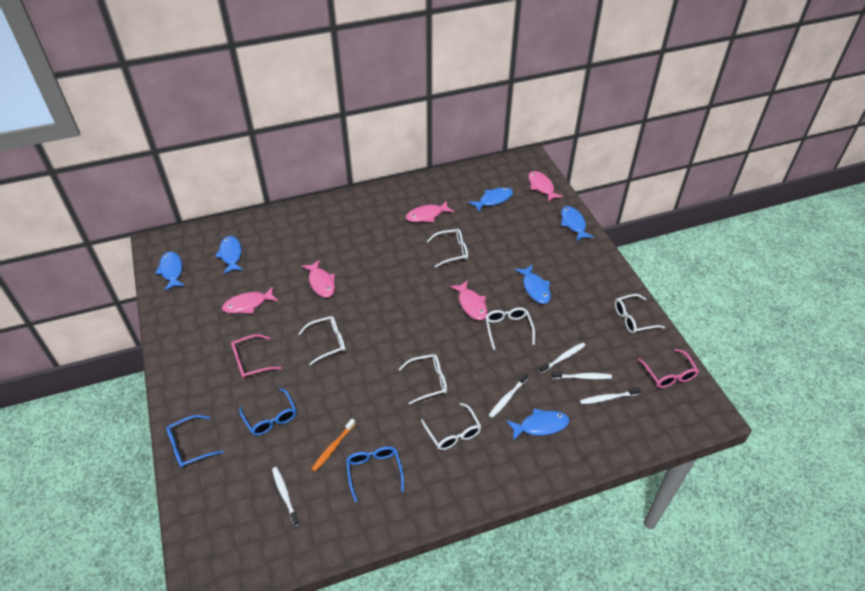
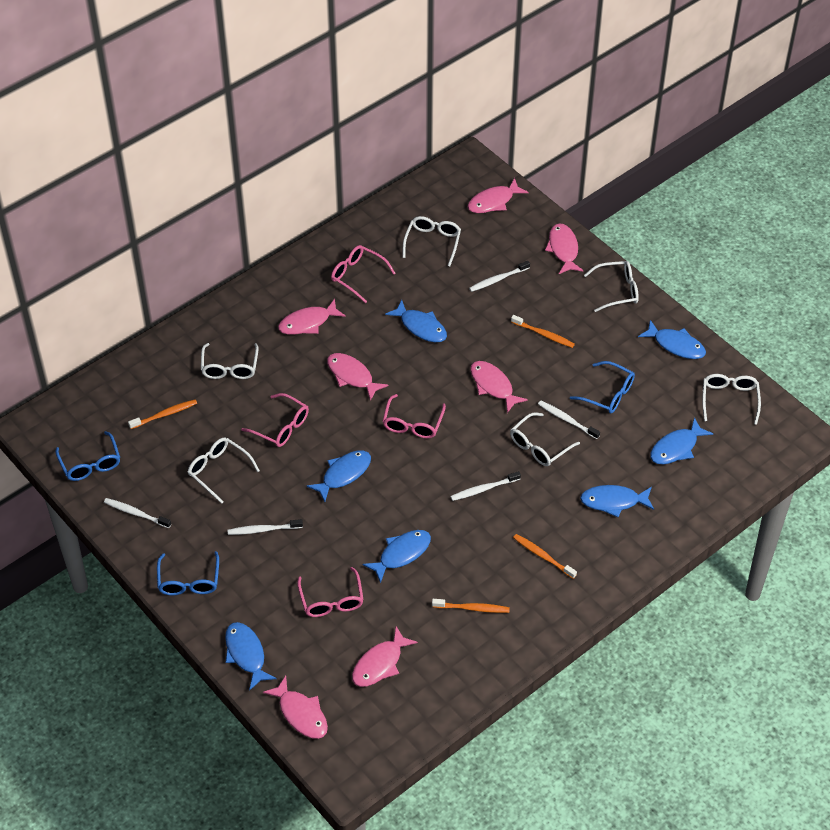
blue fish: 6 -> 7
orange toothbrush: 1 -> 4
pink fish: 5 -> 7
pink glasses: 2 -> 4

